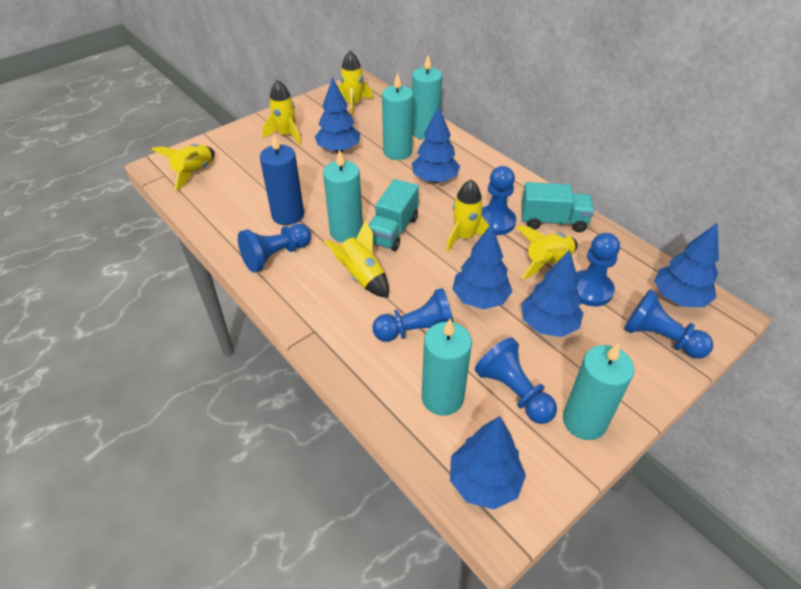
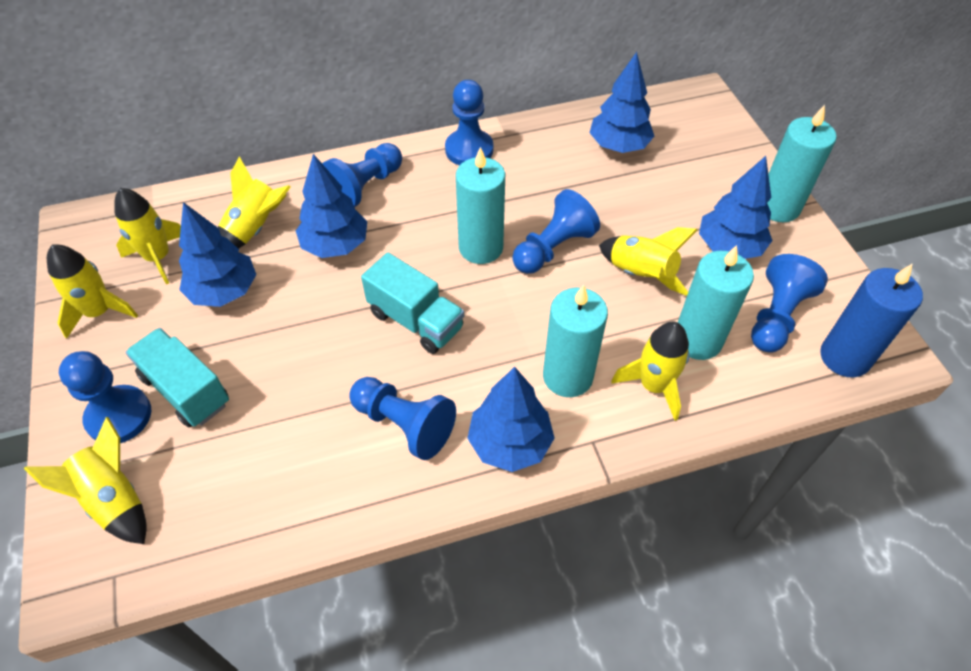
blue tree: 6 -> 5
turquoise candle: 5 -> 4

